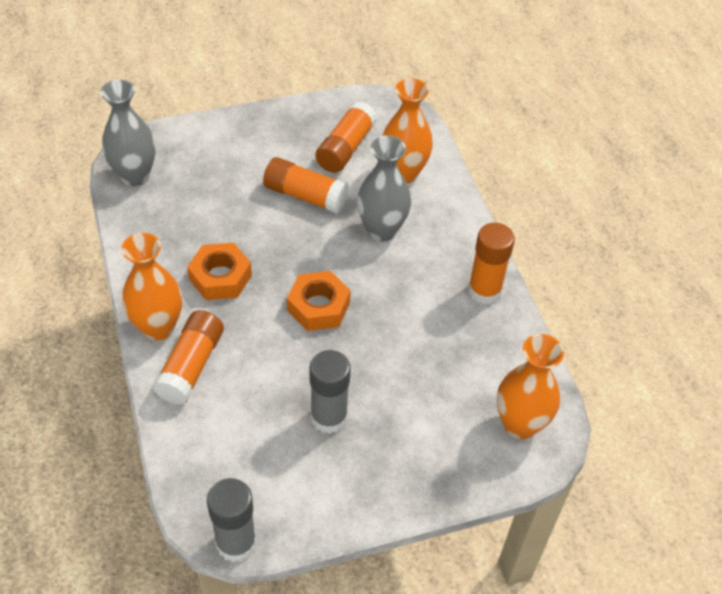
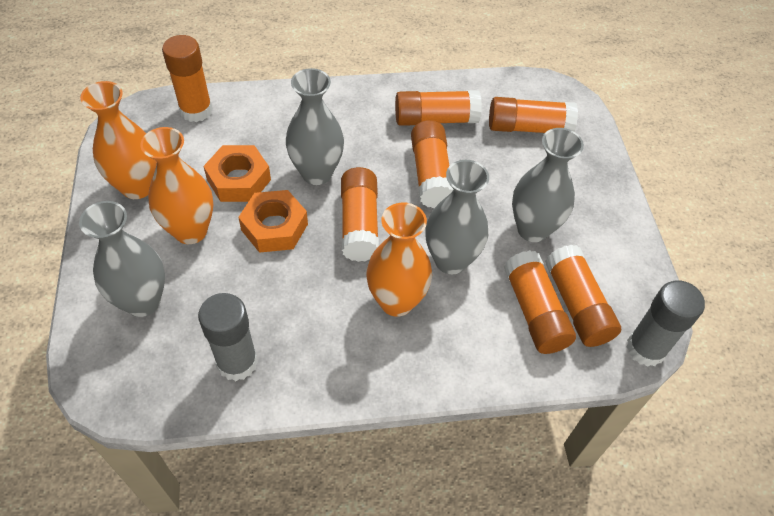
grey vase: 2 -> 4
orange glue stick: 4 -> 7

